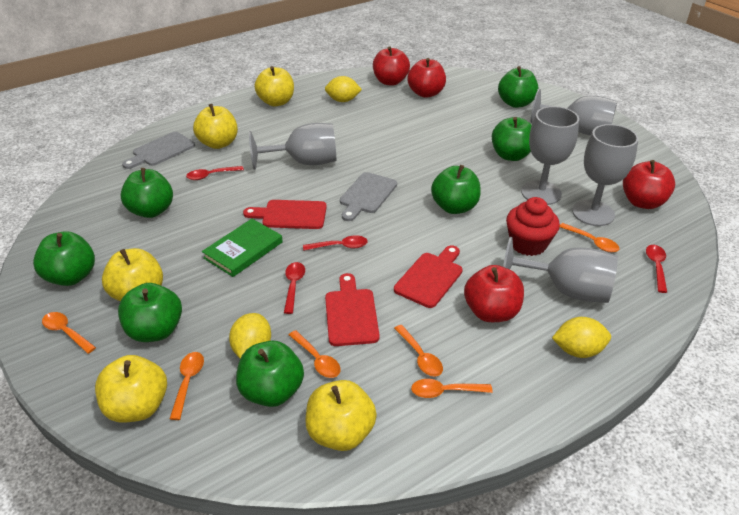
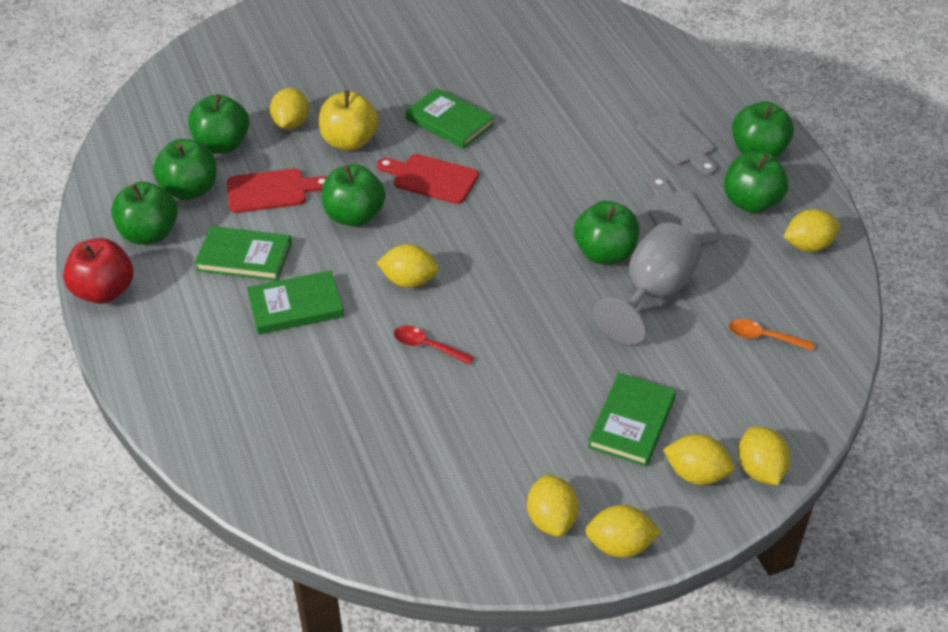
green book: 1 -> 4
grey goblet: 5 -> 1
orange spoon: 6 -> 1
red apple: 4 -> 1
red cupcake: 1 -> 0
red cutting board: 3 -> 2
red spoon: 4 -> 1
yellow apple: 5 -> 1
yellow lemon: 3 -> 7

